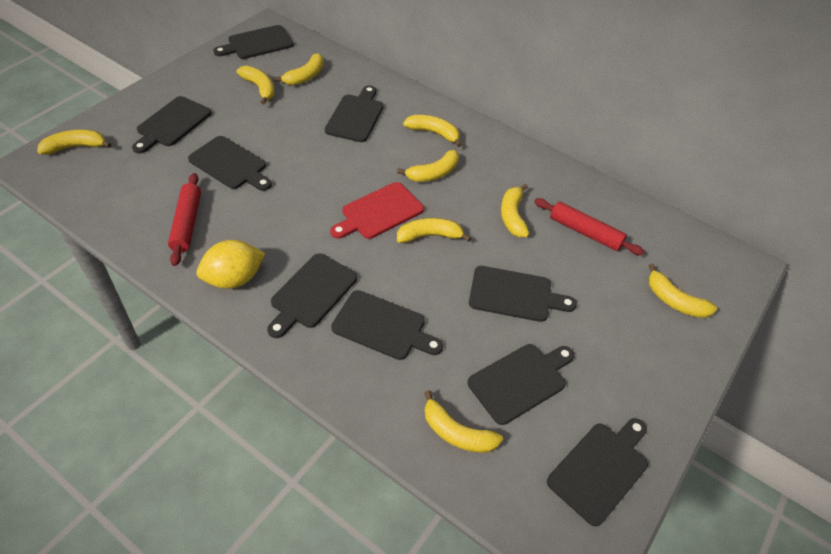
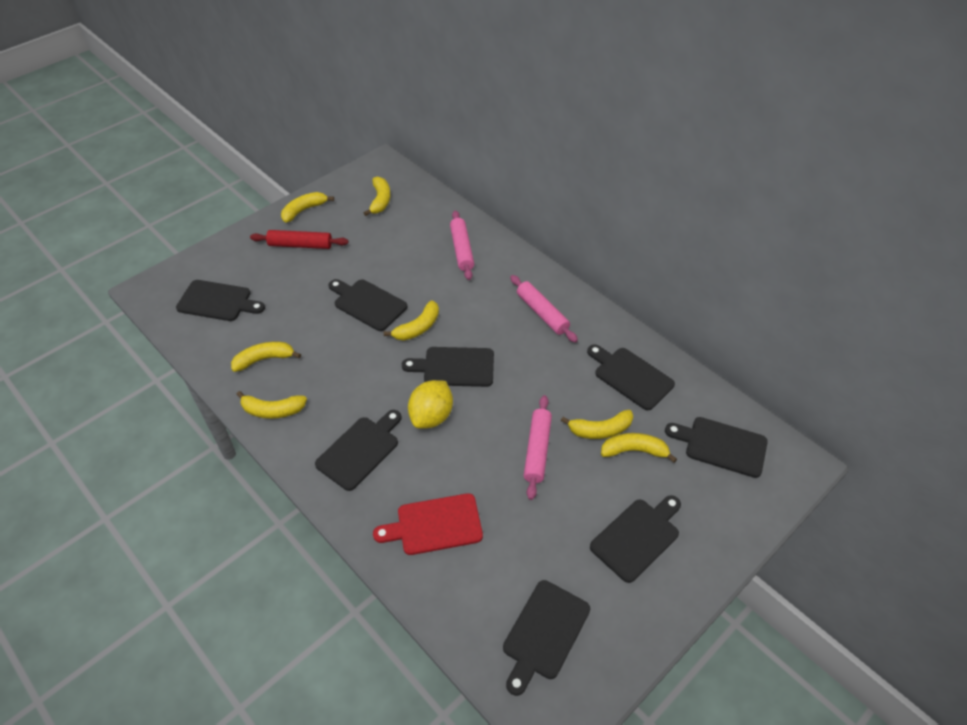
black cutting board: 9 -> 8
pink rolling pin: 0 -> 3
red rolling pin: 2 -> 1
yellow banana: 9 -> 7

